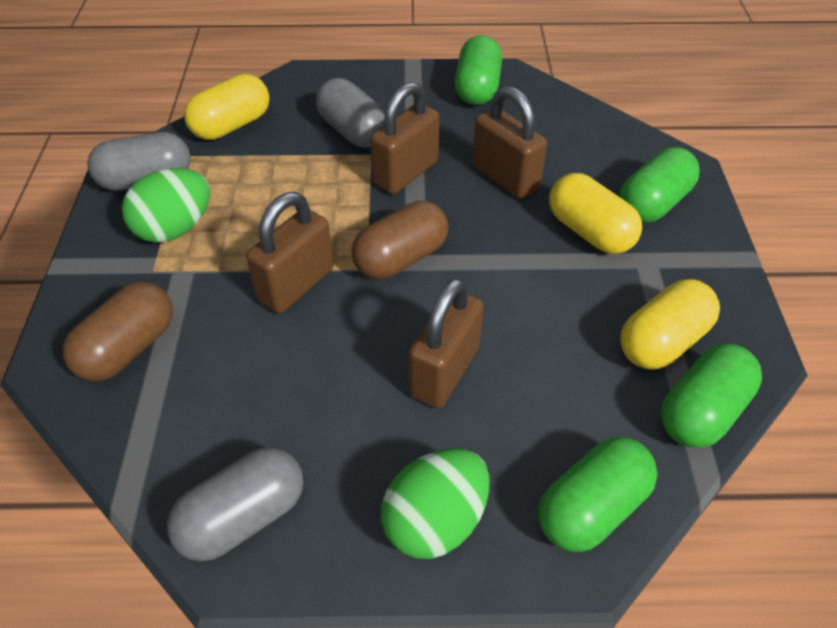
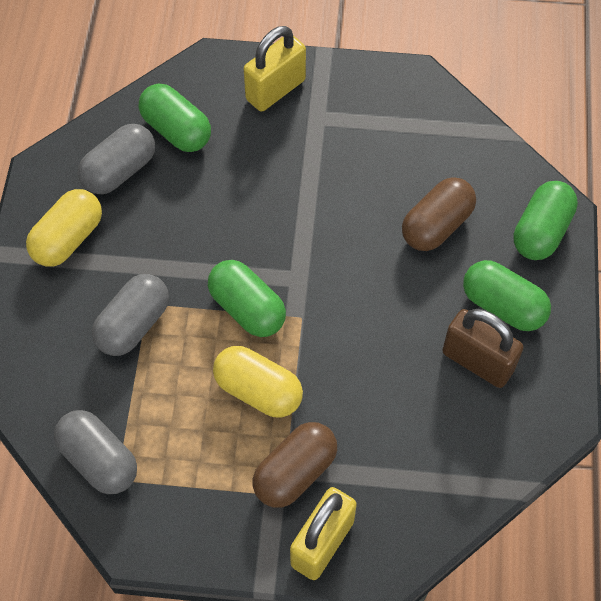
brown padlock: 4 -> 1
green egg: 2 -> 0
yellow capsule: 3 -> 2
yellow padlock: 0 -> 2

